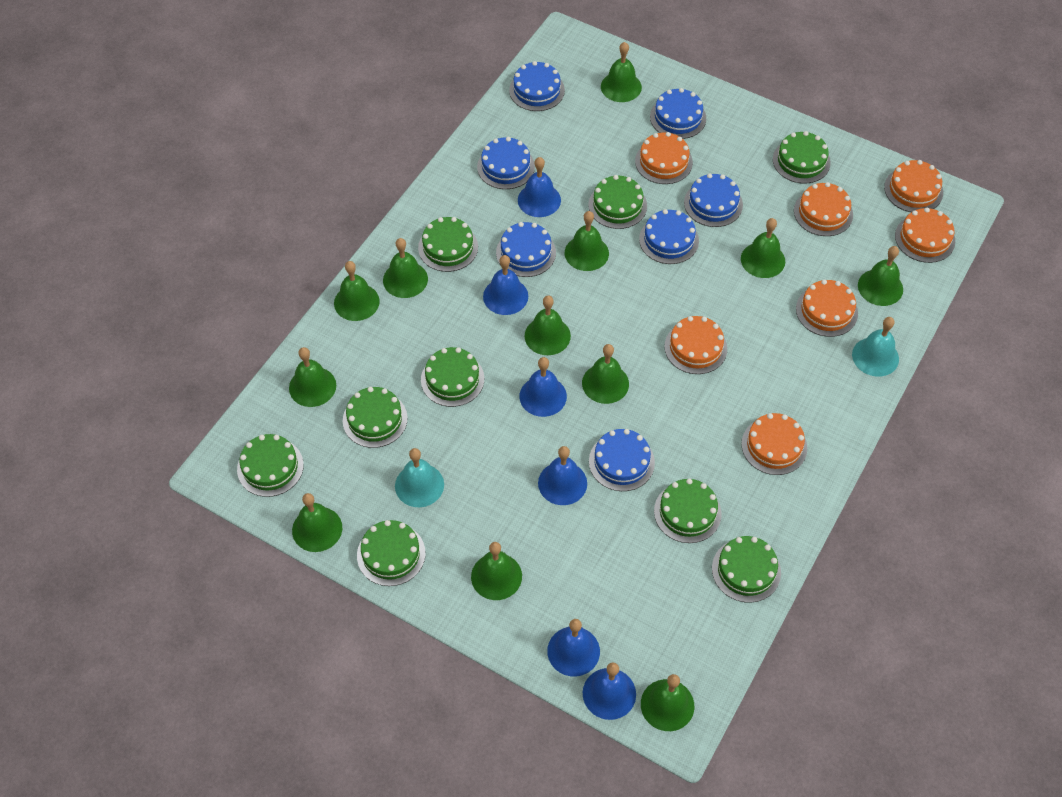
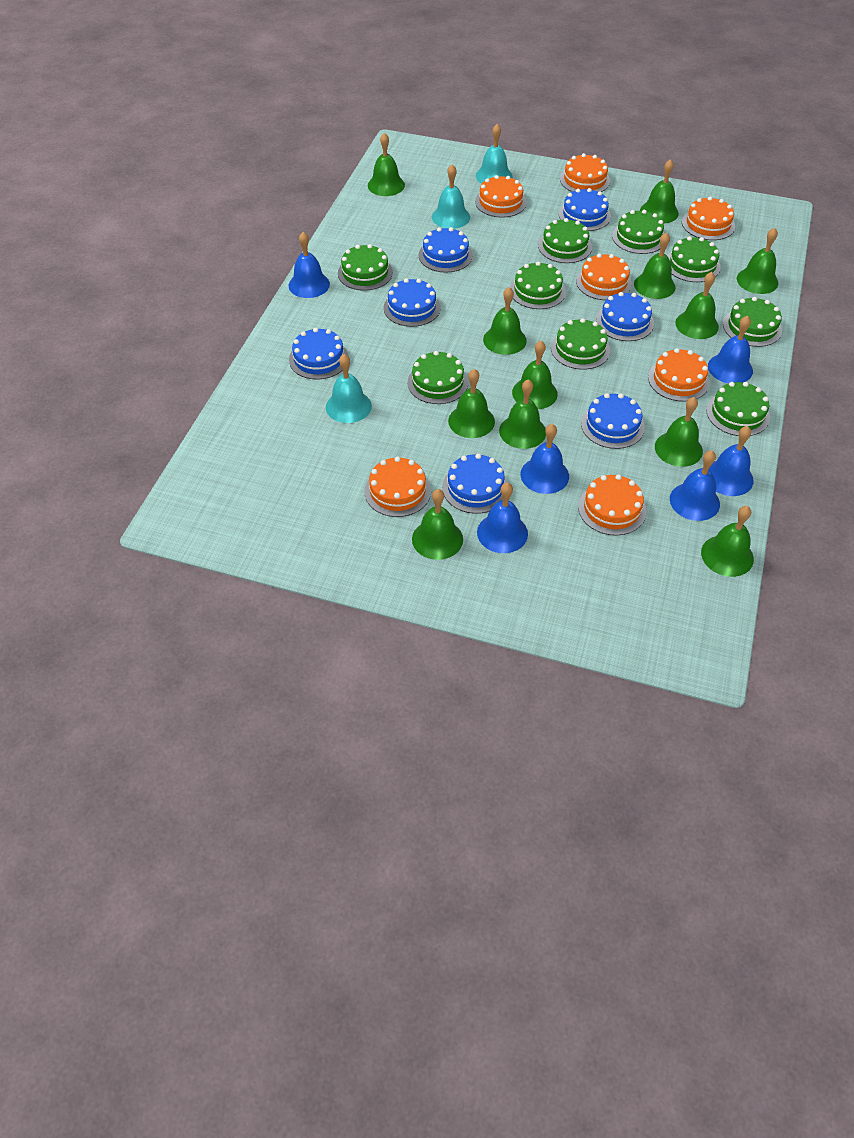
turquoise bell: 2 -> 3

